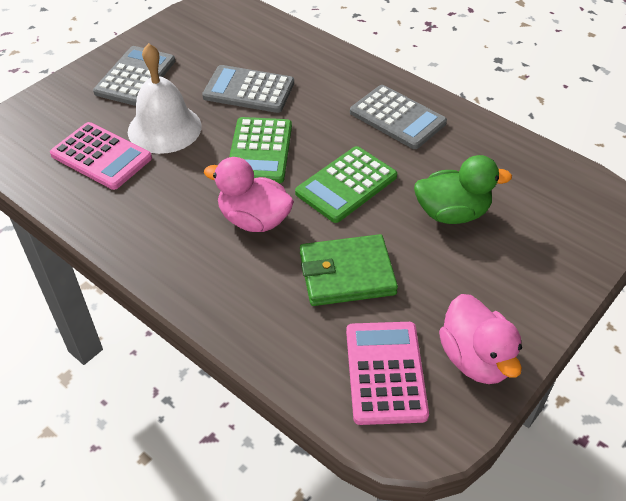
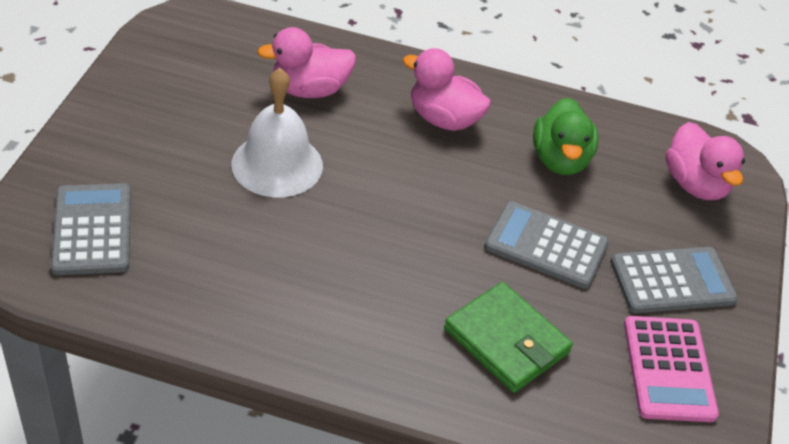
green calculator: 2 -> 0
pink calculator: 2 -> 1
pink duck: 2 -> 3

